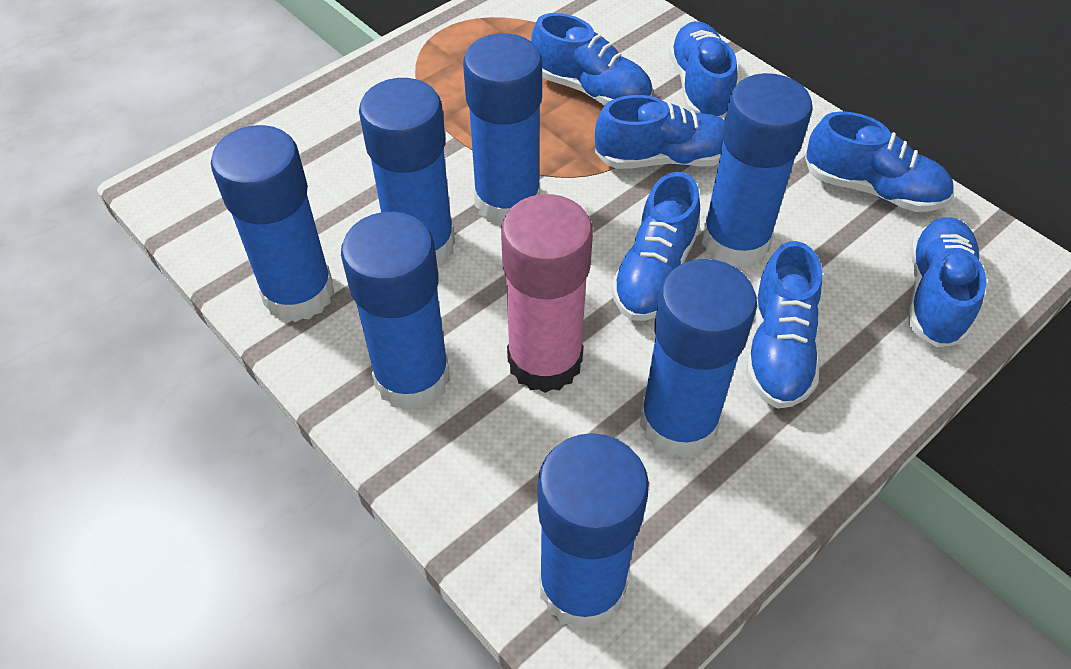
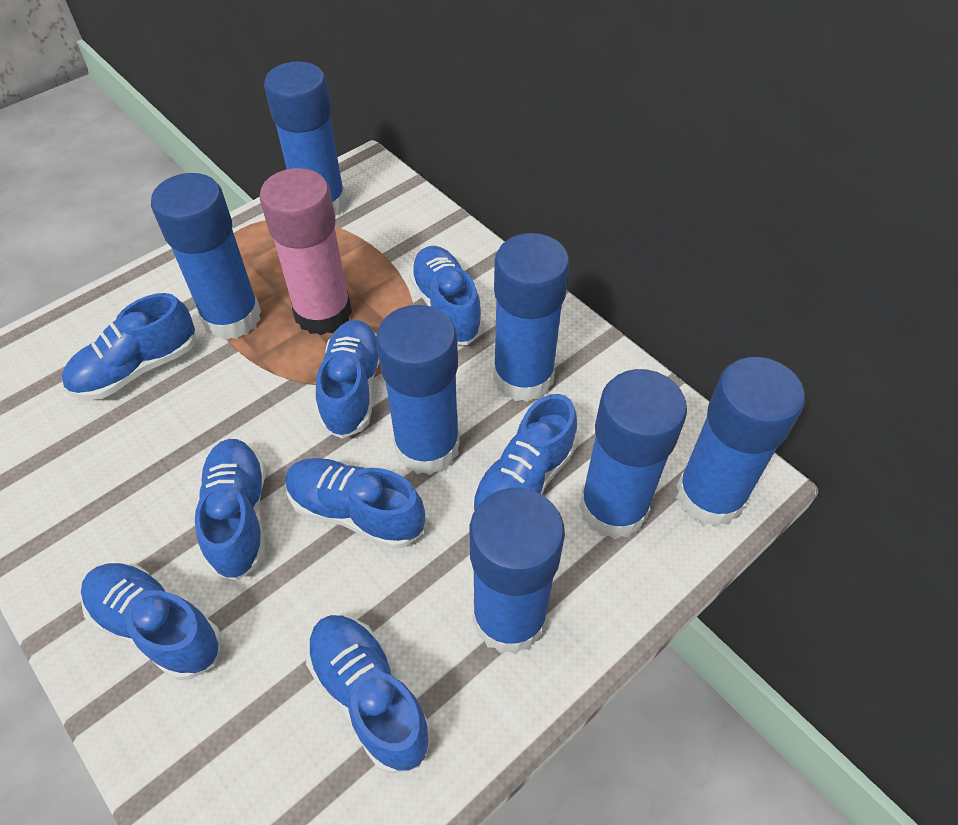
blue shoe: 7 -> 8

